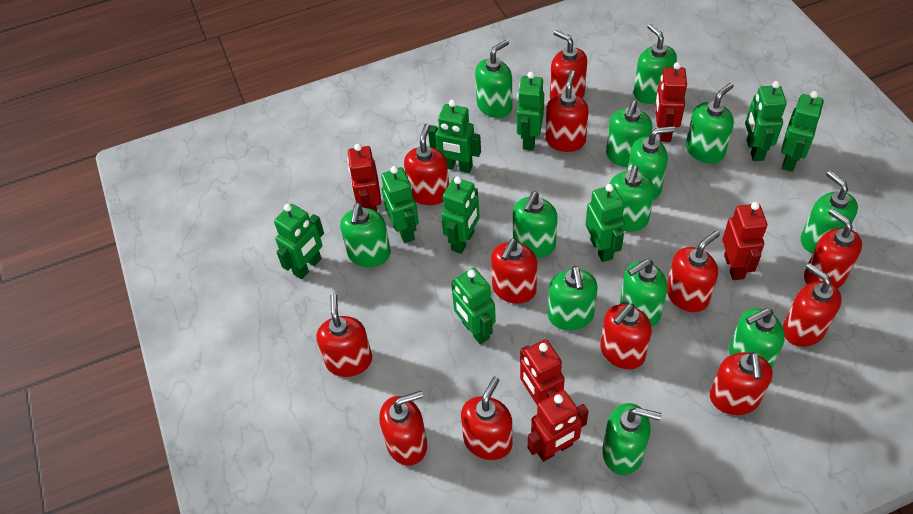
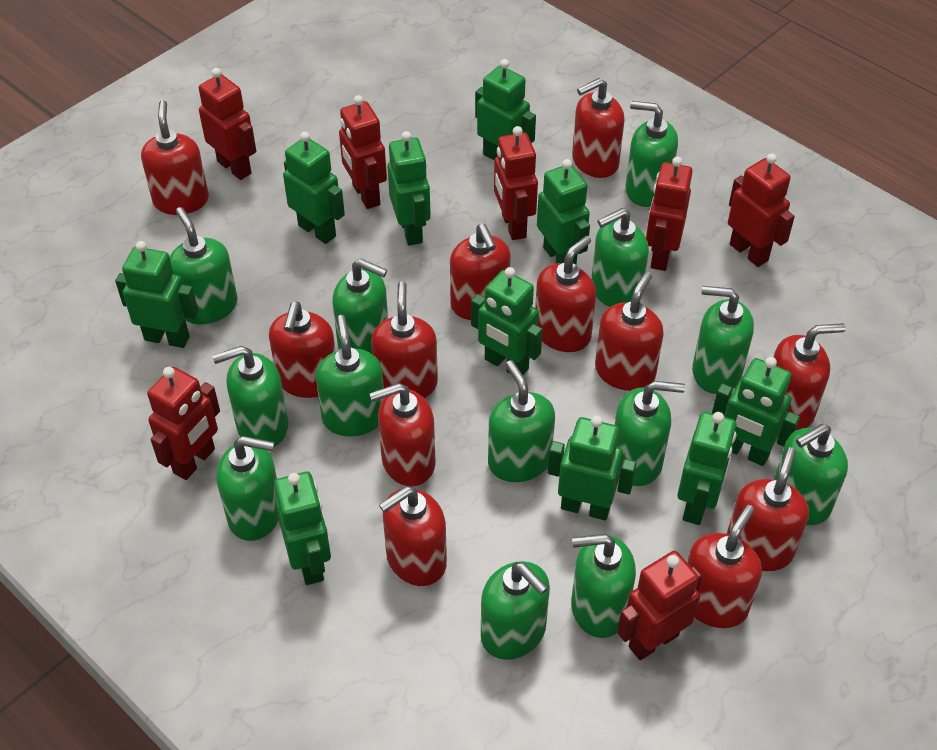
green robot: 9 -> 10
red robot: 5 -> 7

